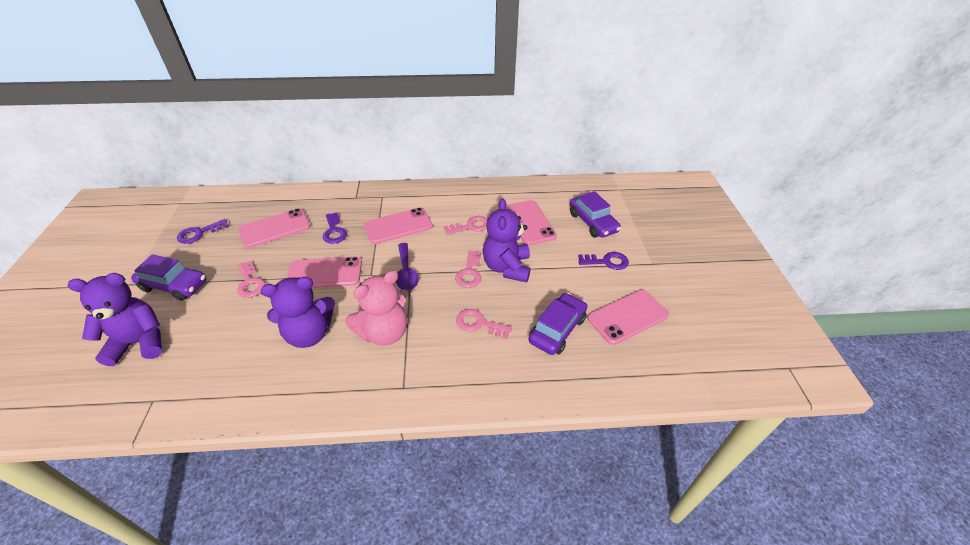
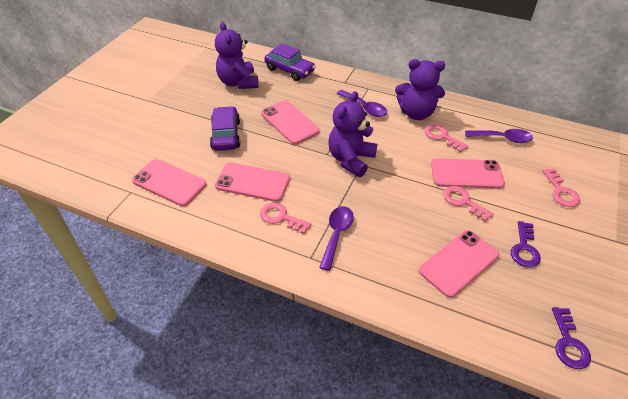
pink teddy bear: 1 -> 0
purple car: 3 -> 2
purple key: 3 -> 2
purple spoon: 1 -> 3

